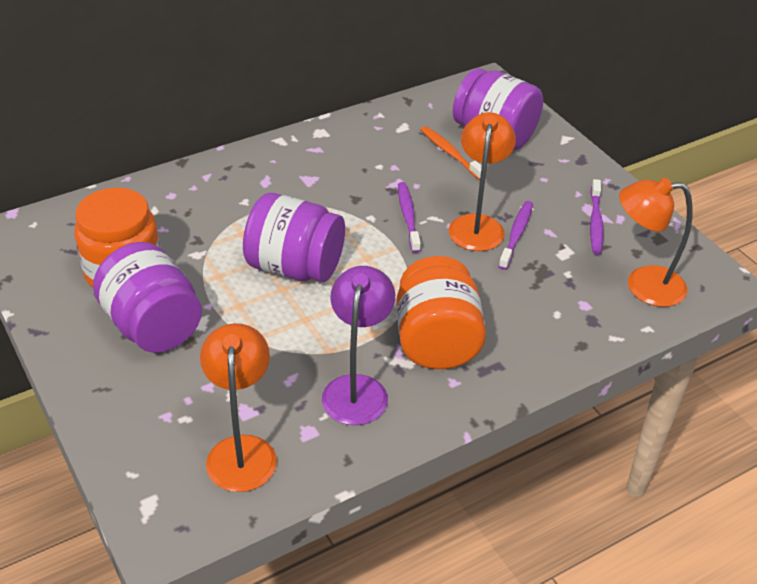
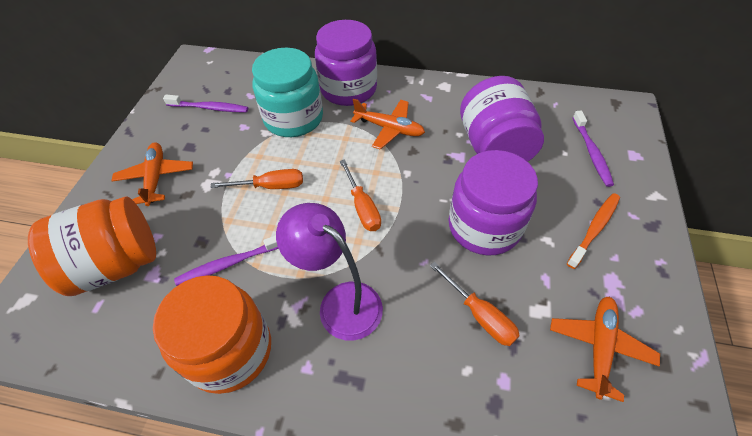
orange lamp: 3 -> 0
orange plane: 0 -> 3
orange screwdriver: 0 -> 3
turquoise jar: 0 -> 1

